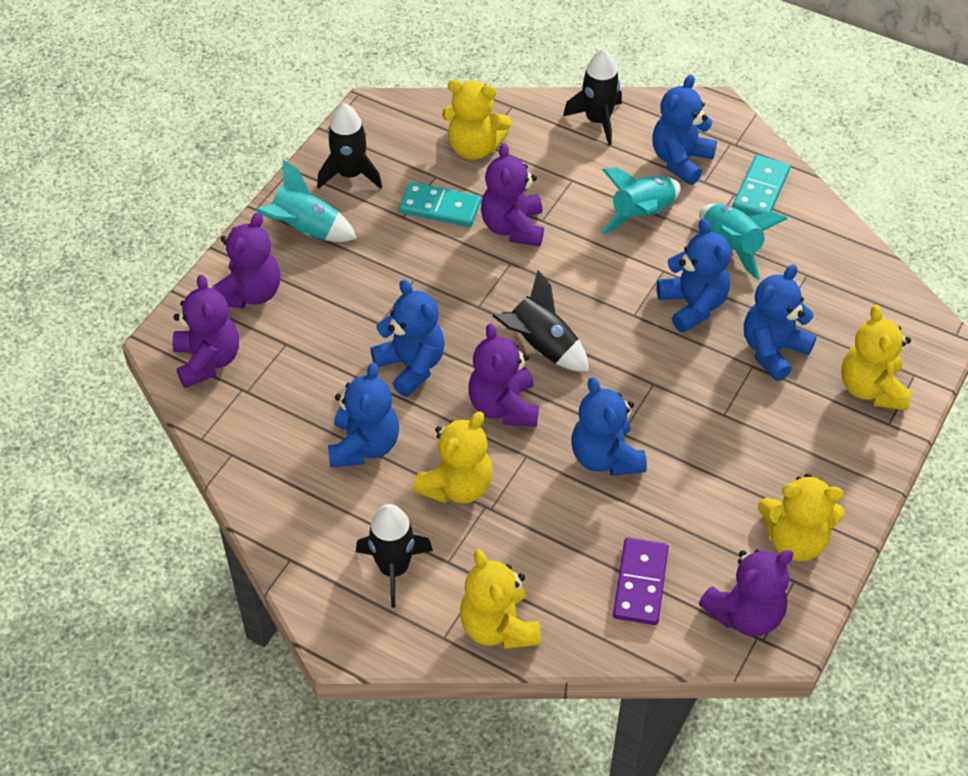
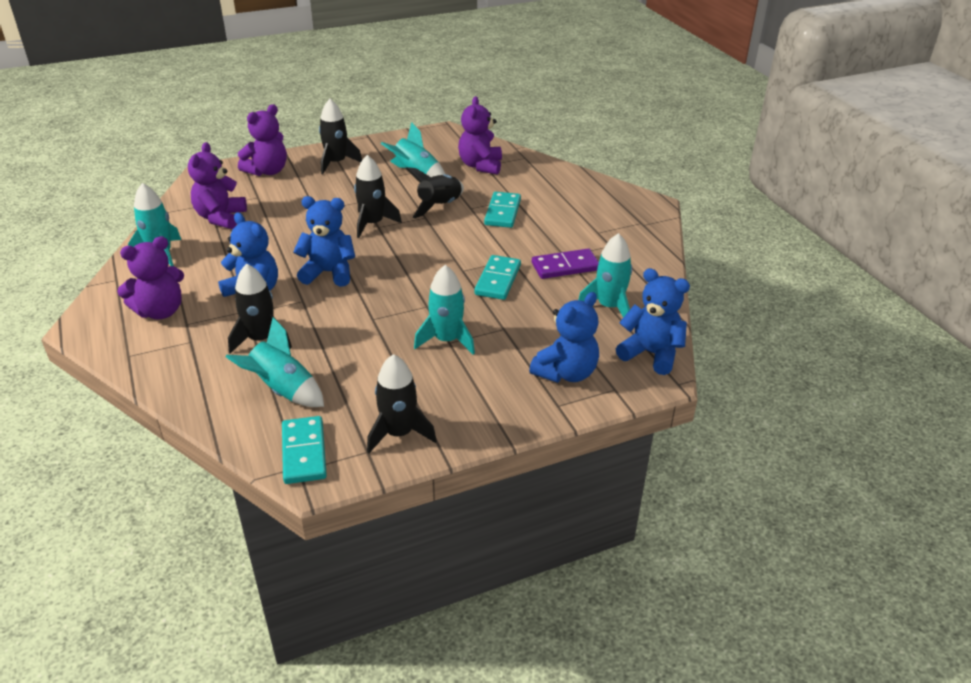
black rocket: 4 -> 5
blue teddy bear: 6 -> 4
purple teddy bear: 5 -> 4
turquoise domino: 2 -> 3
turquoise rocket: 3 -> 5
yellow teddy bear: 5 -> 0

